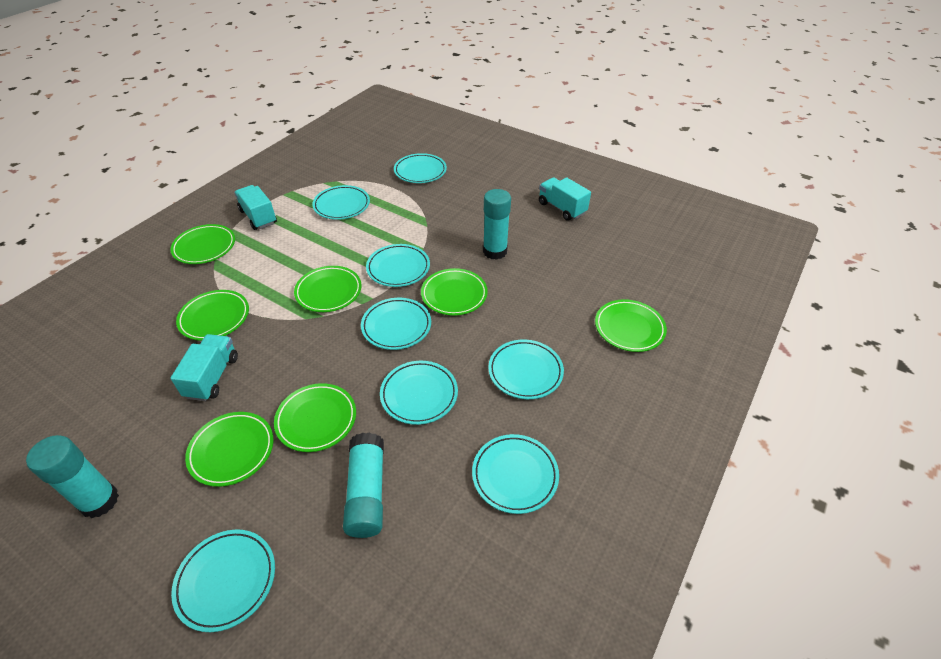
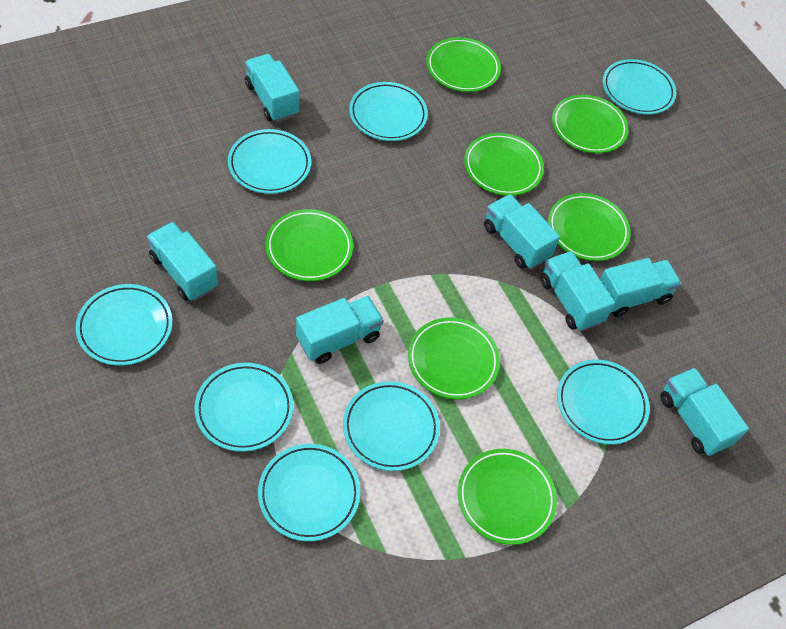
turquoise glue stick: 3 -> 0
turquoise truck: 3 -> 7

